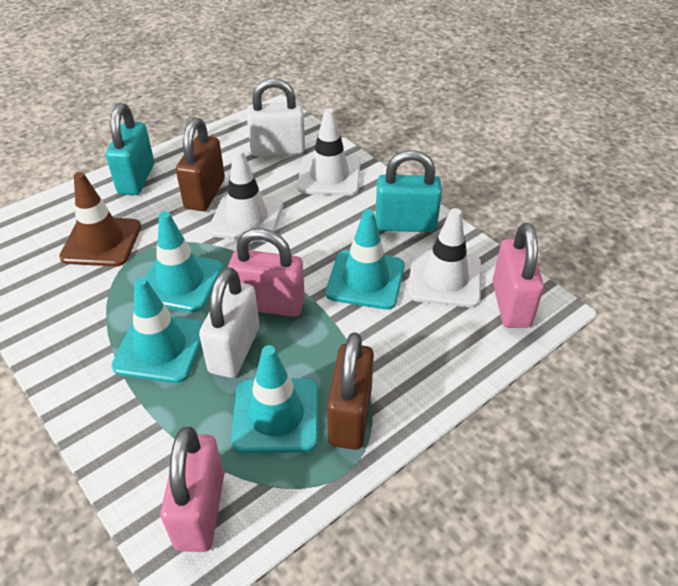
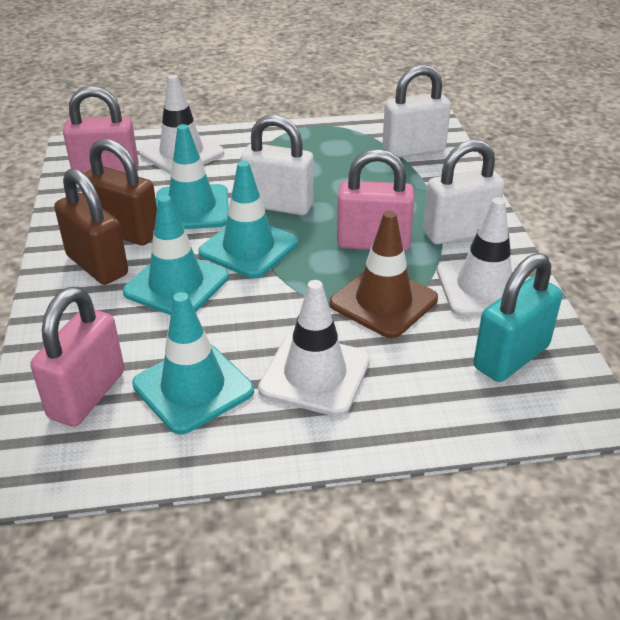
turquoise padlock: 2 -> 1
white padlock: 2 -> 3

